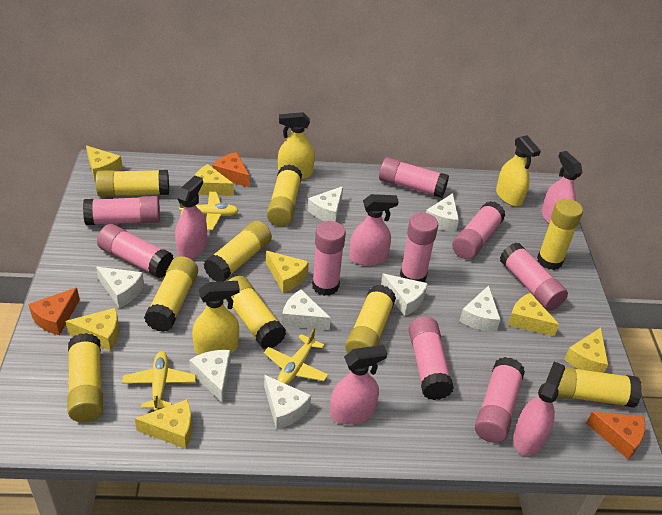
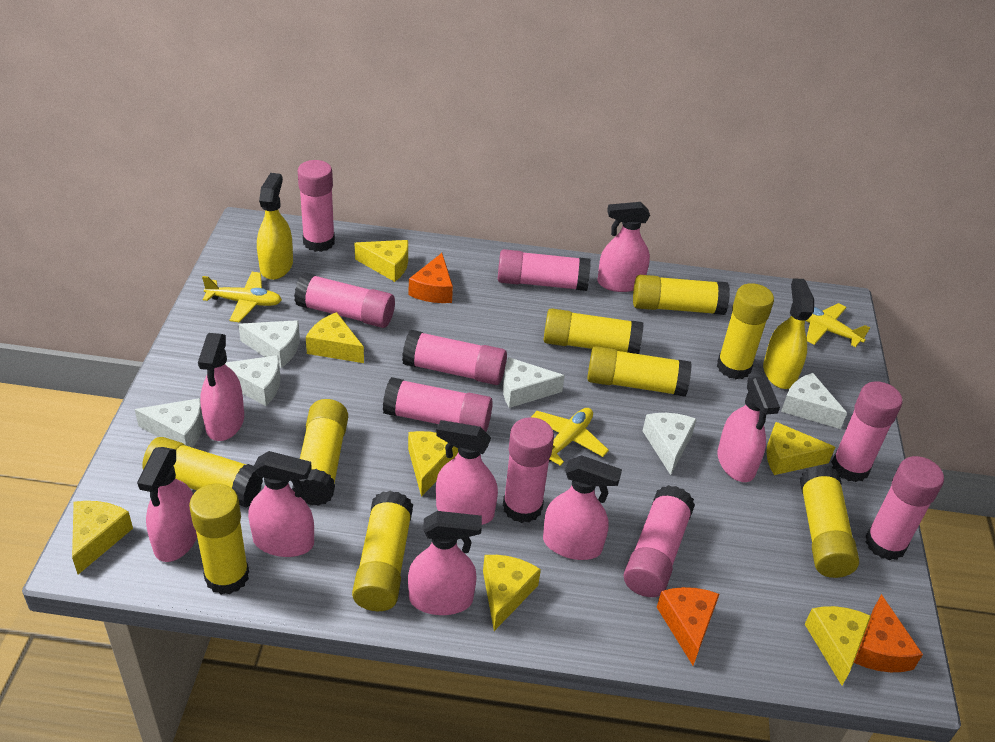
pink spray bottle: 5 -> 8
white cheese: 8 -> 6
yellow spray bottle: 3 -> 2

